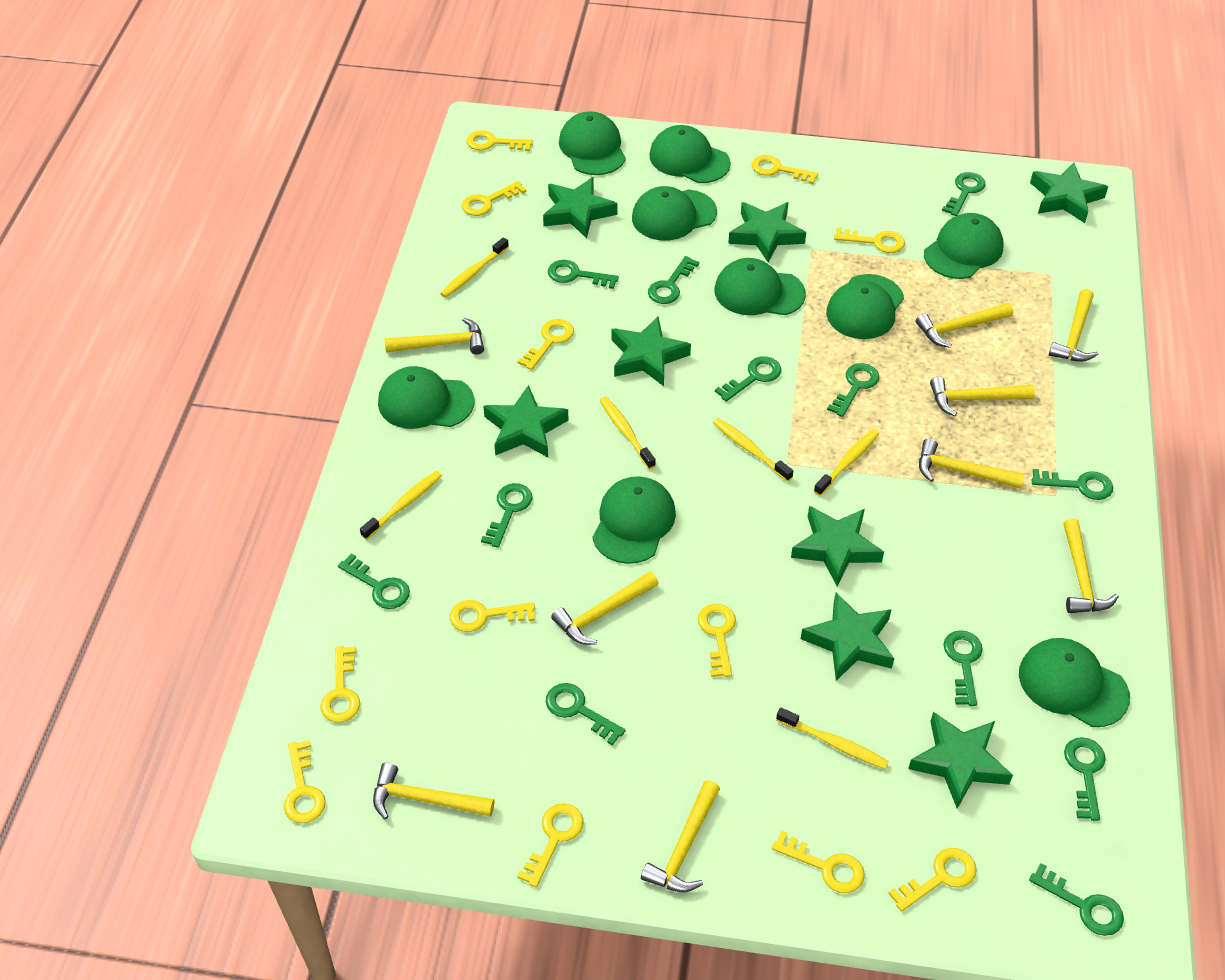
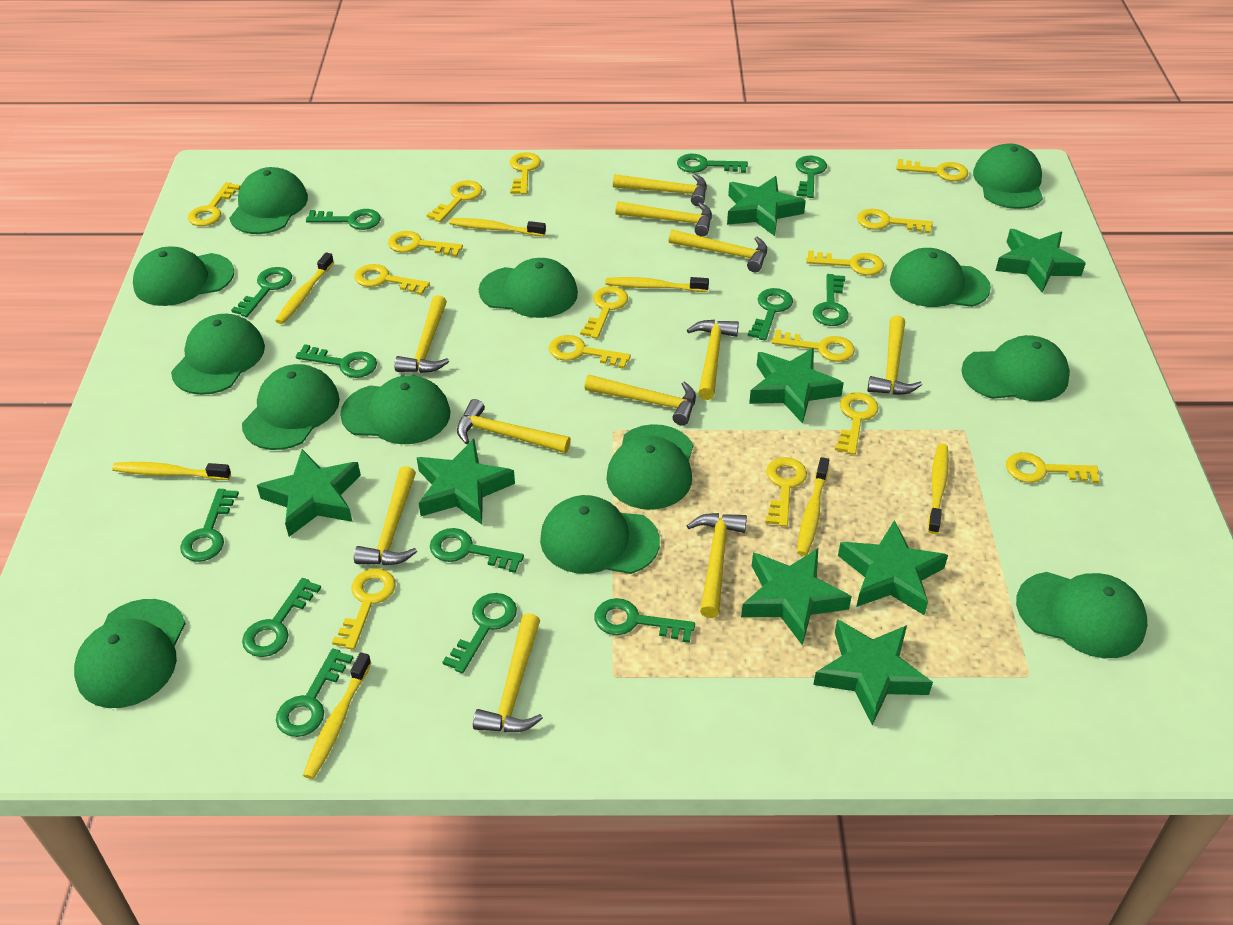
green cap: 9 -> 13
green key: 12 -> 13
yellow hammer: 9 -> 11
yellow key: 12 -> 15
yellow toothbrush: 6 -> 7

